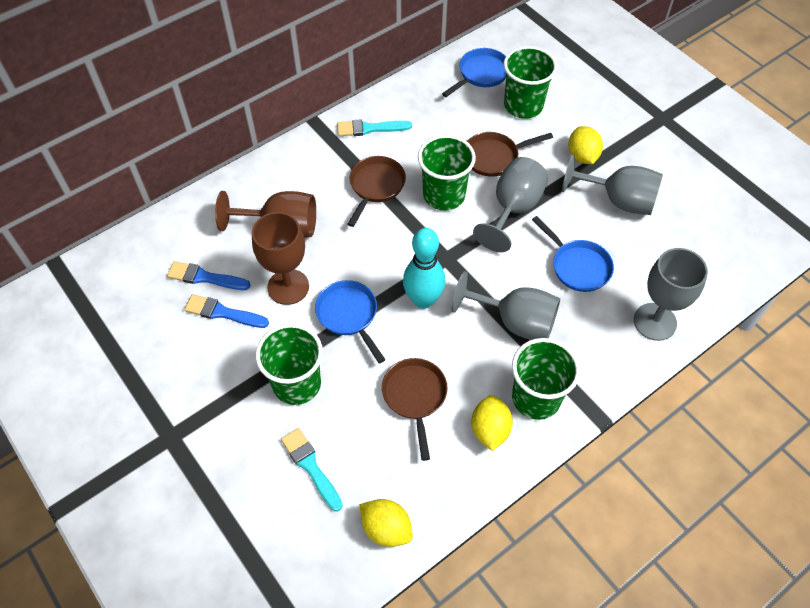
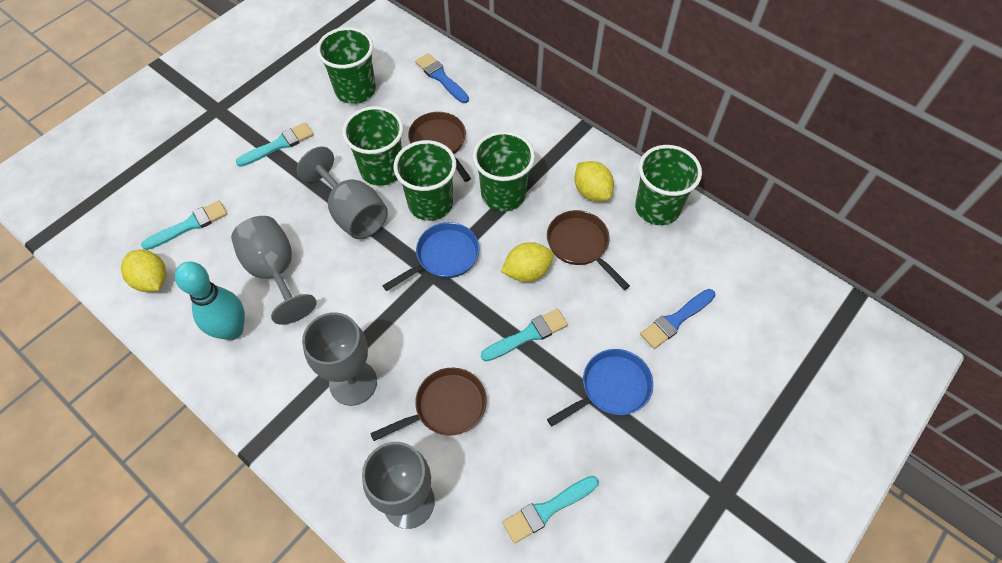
blue pan: 3 -> 2
brown goblet: 2 -> 0
green cup: 4 -> 5
turquoise brush: 2 -> 4

